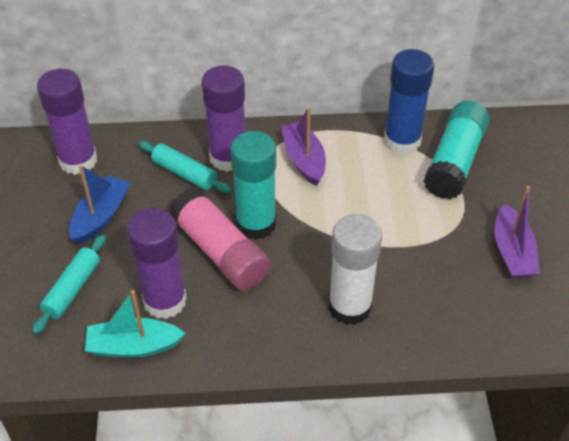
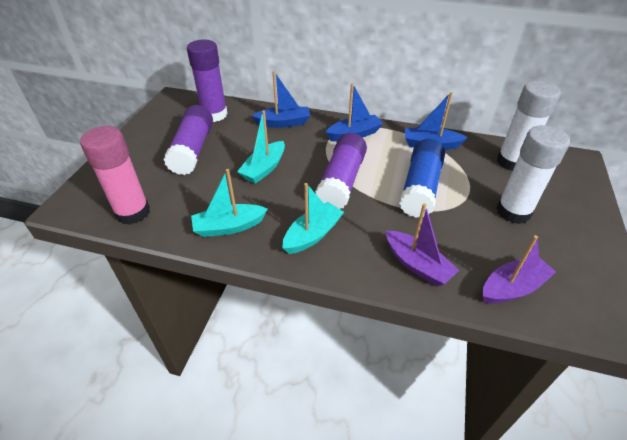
blue boat: 1 -> 3
turquoise boat: 1 -> 3
turquoise glue stick: 2 -> 0
turquoise rolling pin: 2 -> 0
white glue stick: 1 -> 2

